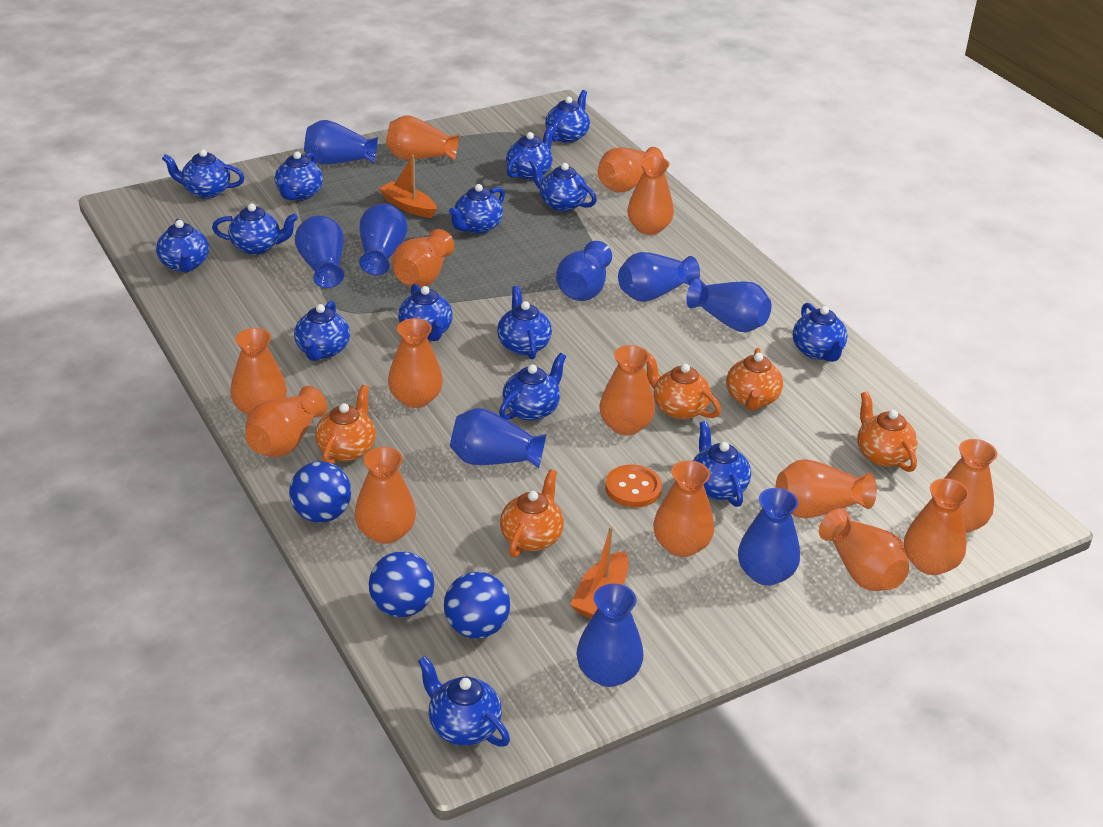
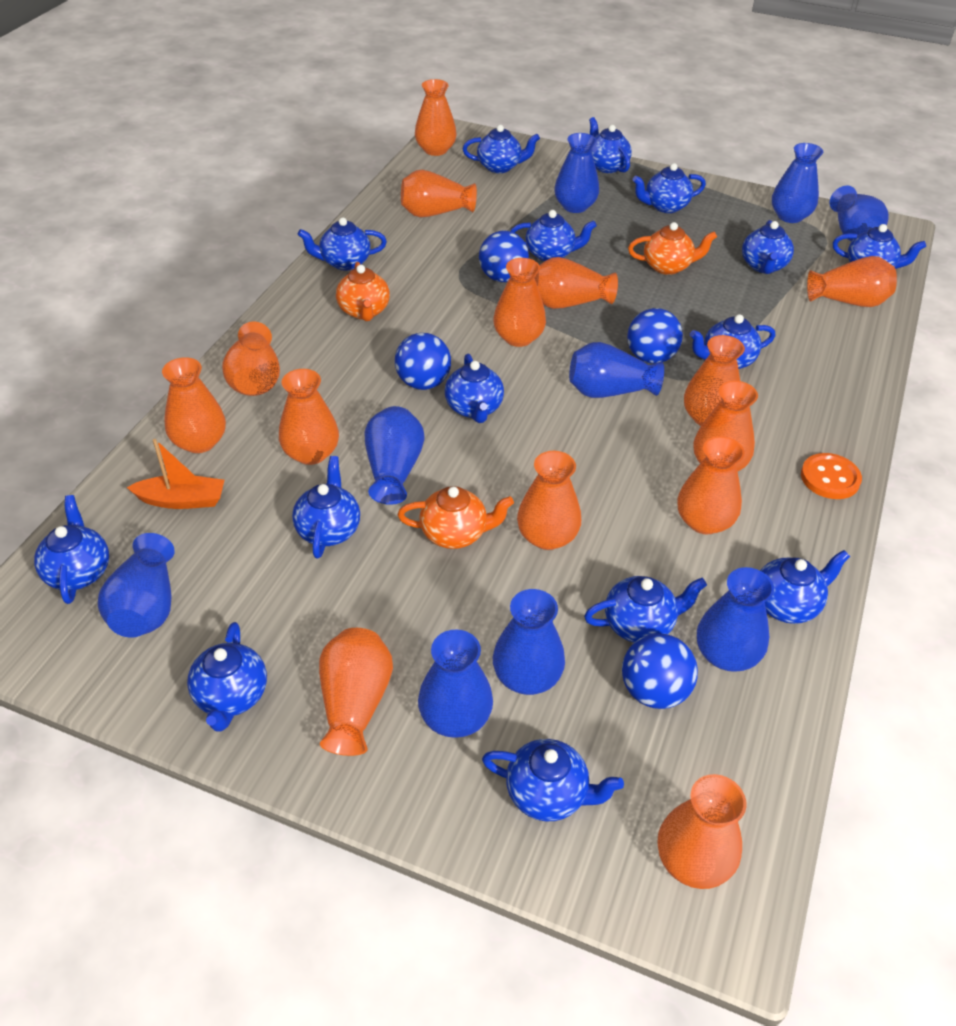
blue ball: 3 -> 4
orange boat: 2 -> 1
orange teapot: 5 -> 3

